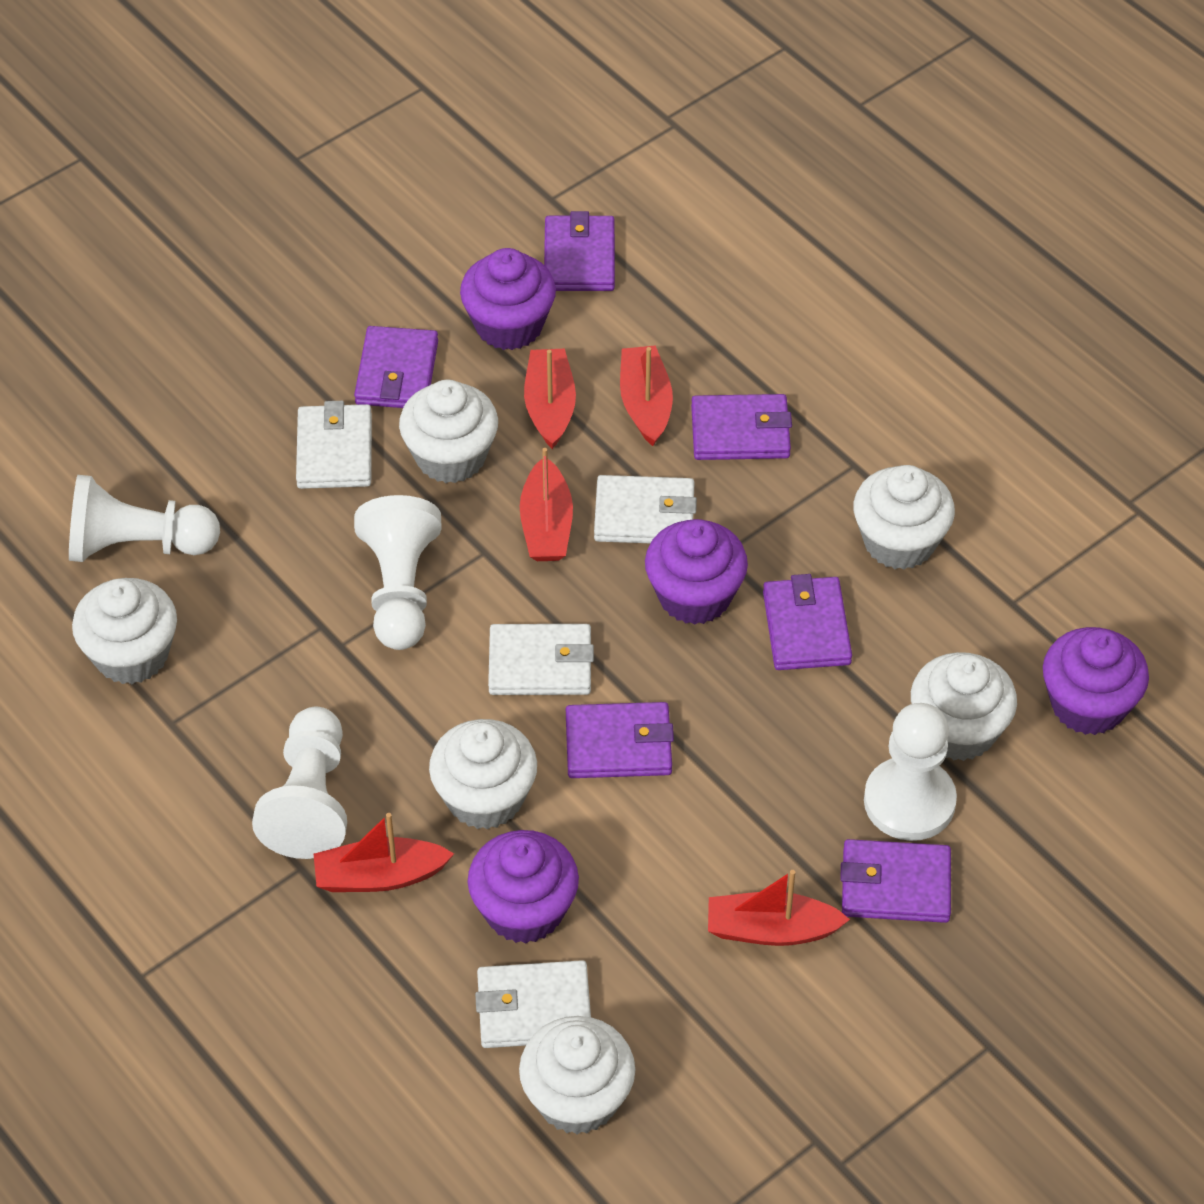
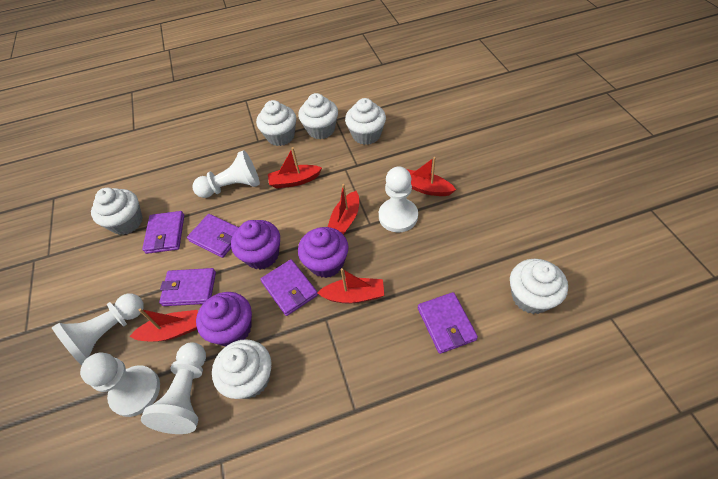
purple cupcake: 4 -> 3
purple wallet: 6 -> 5
white pawn: 4 -> 5
white wallet: 4 -> 0

